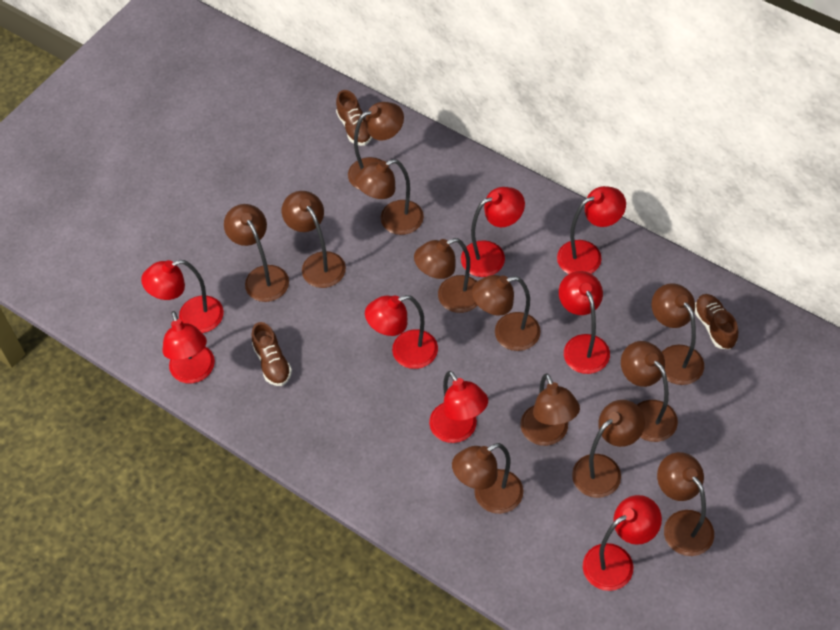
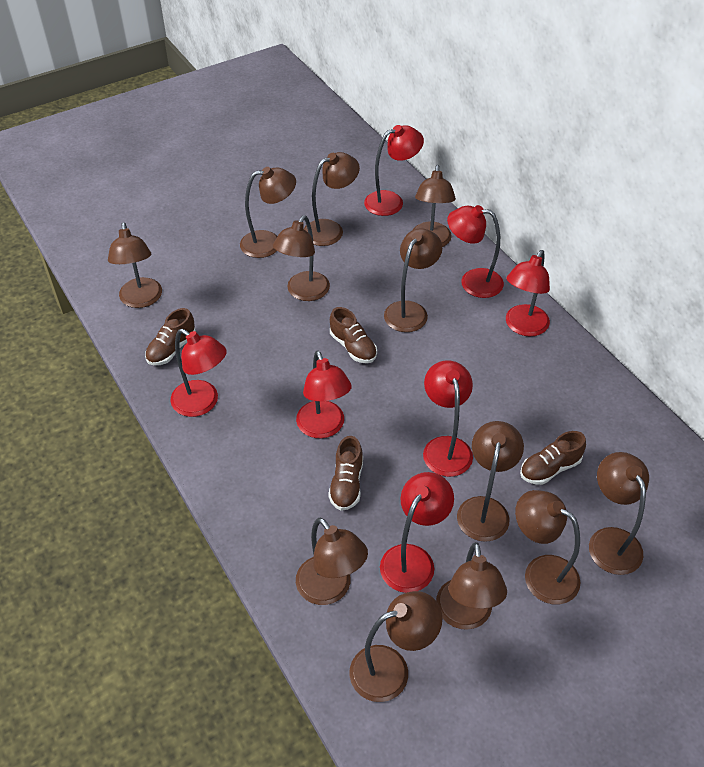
brown shoe: 3 -> 4
red lamp: 8 -> 7

